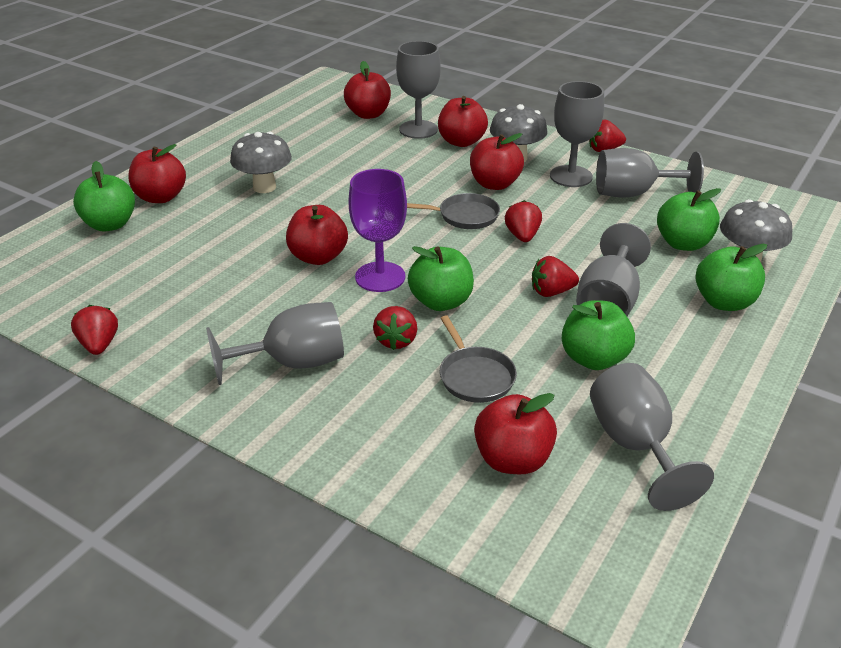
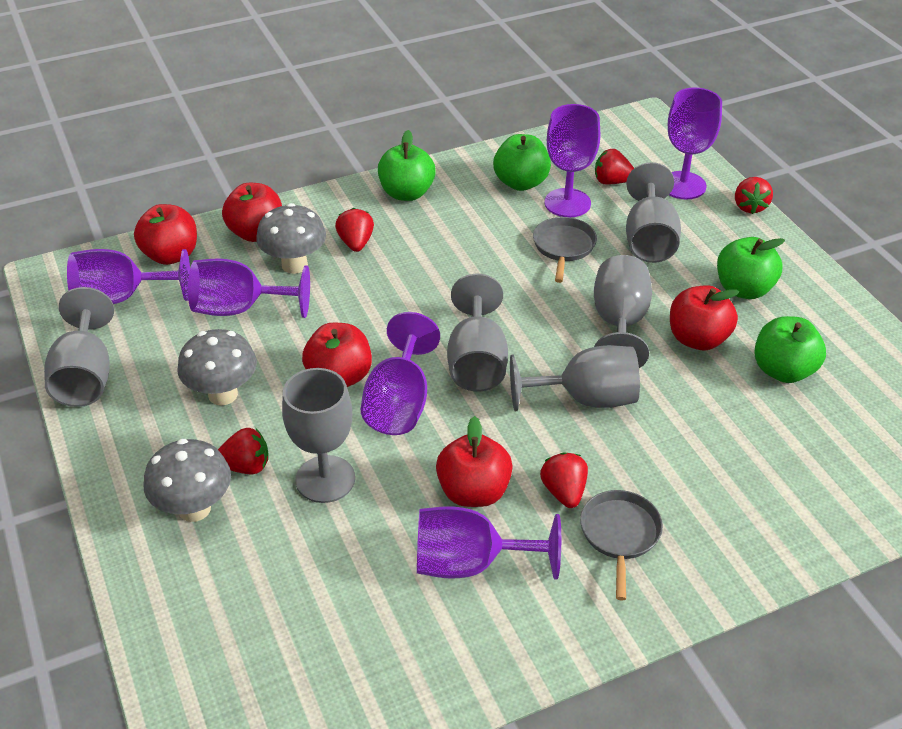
green apple: 5 -> 4
purple goblet: 1 -> 6
red apple: 6 -> 5

